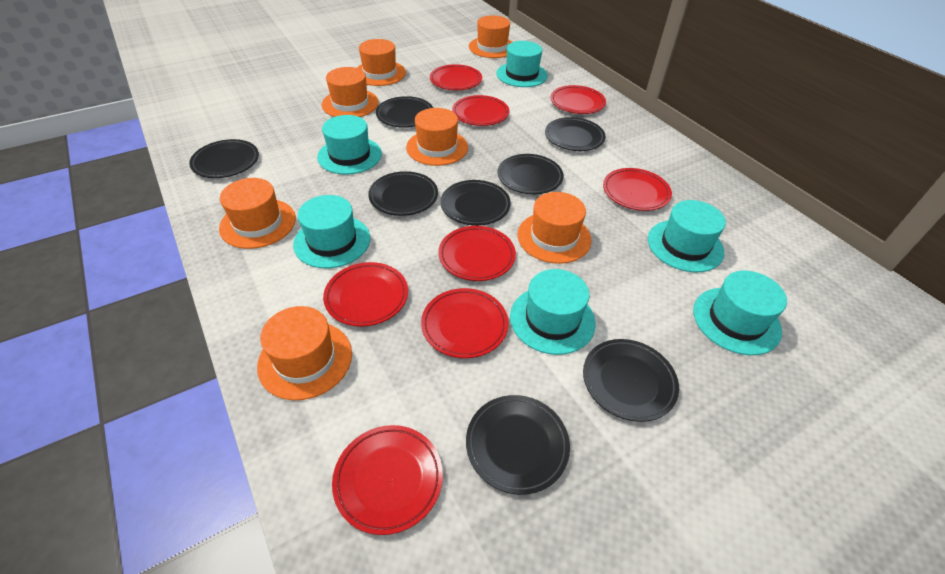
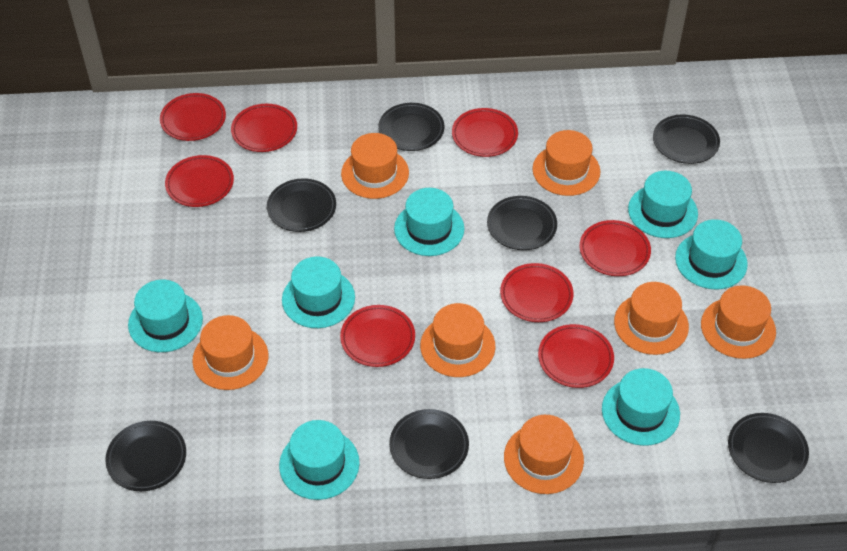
black plate: 8 -> 7
turquoise hat: 6 -> 7

